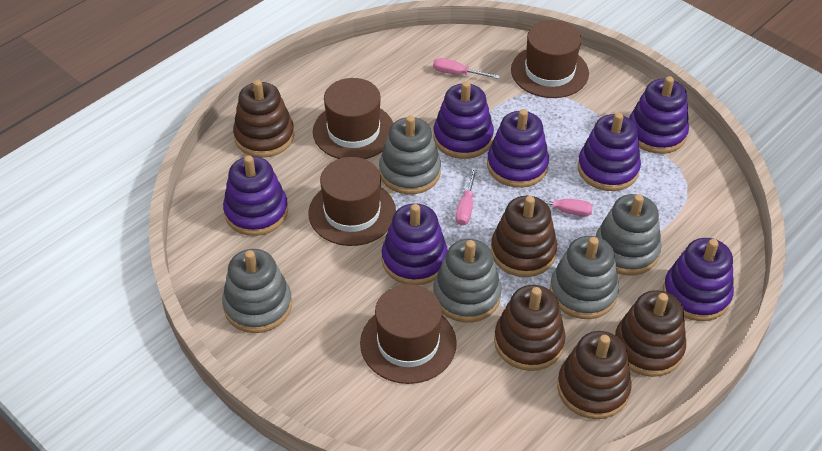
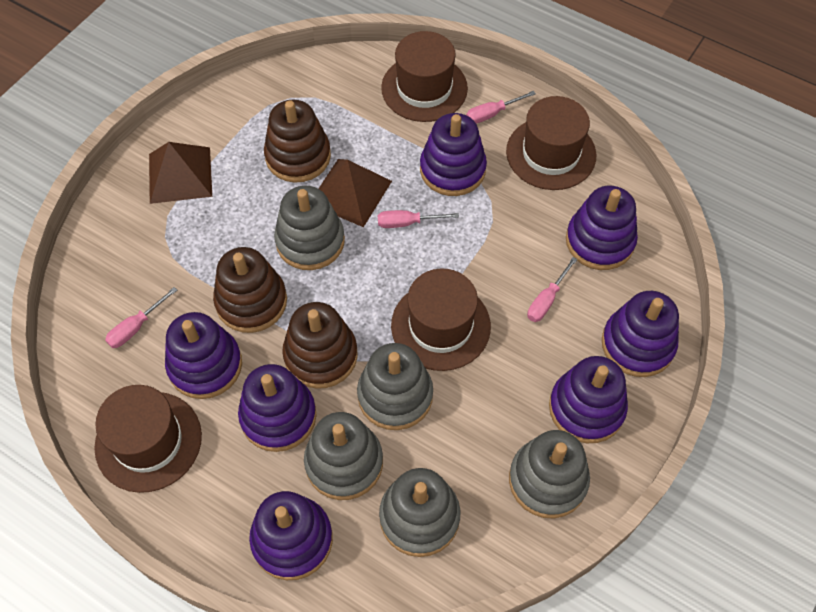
brown pyramid: 0 -> 2
brown stacking toy: 5 -> 3
pink screwdriver: 3 -> 4

